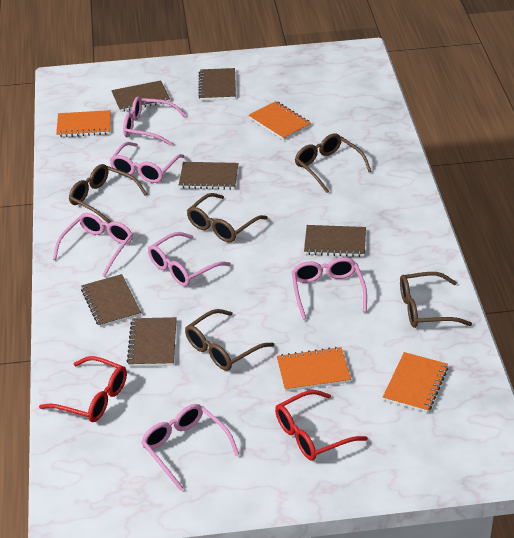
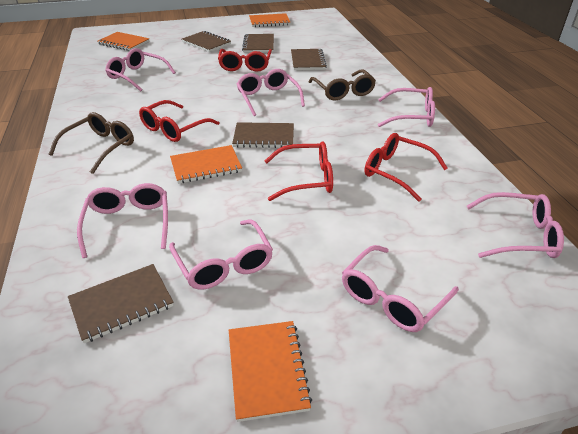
brown glasses: 5 -> 2
brown notebook: 6 -> 5
pink glasses: 6 -> 7
red glasses: 2 -> 4

